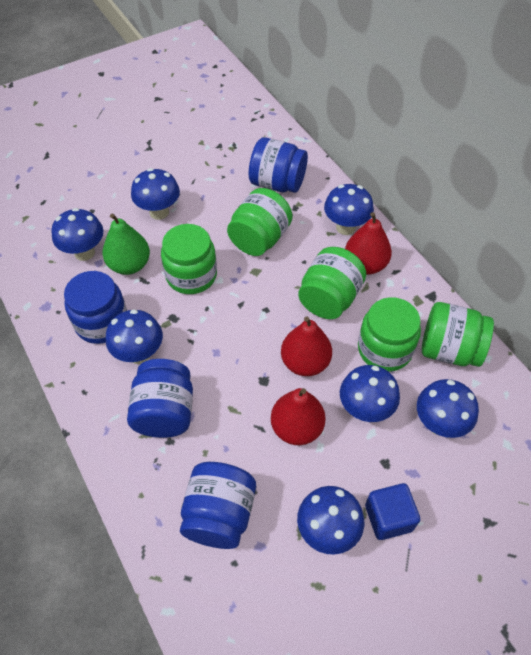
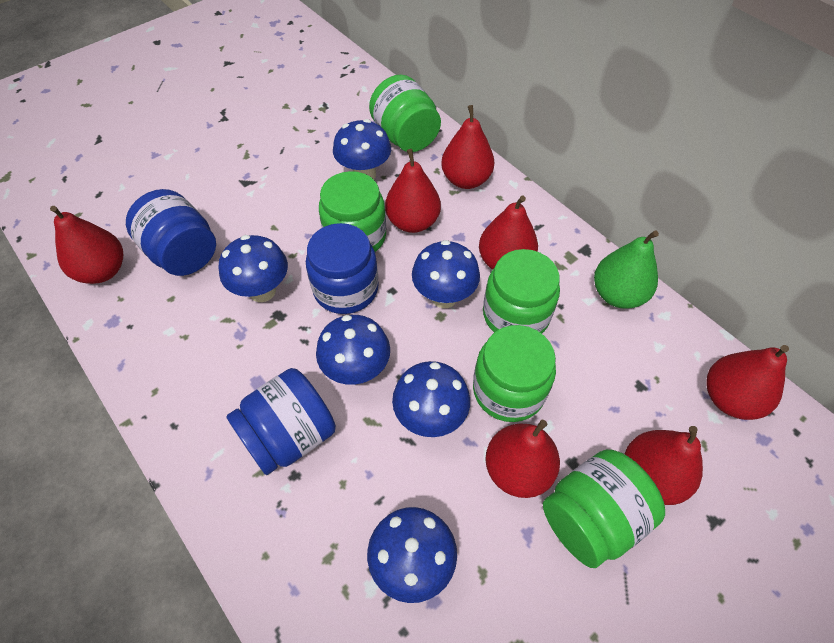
blue cube: 1 -> 0
blue jar: 4 -> 3
blue mushroom: 7 -> 6
red pear: 3 -> 7

